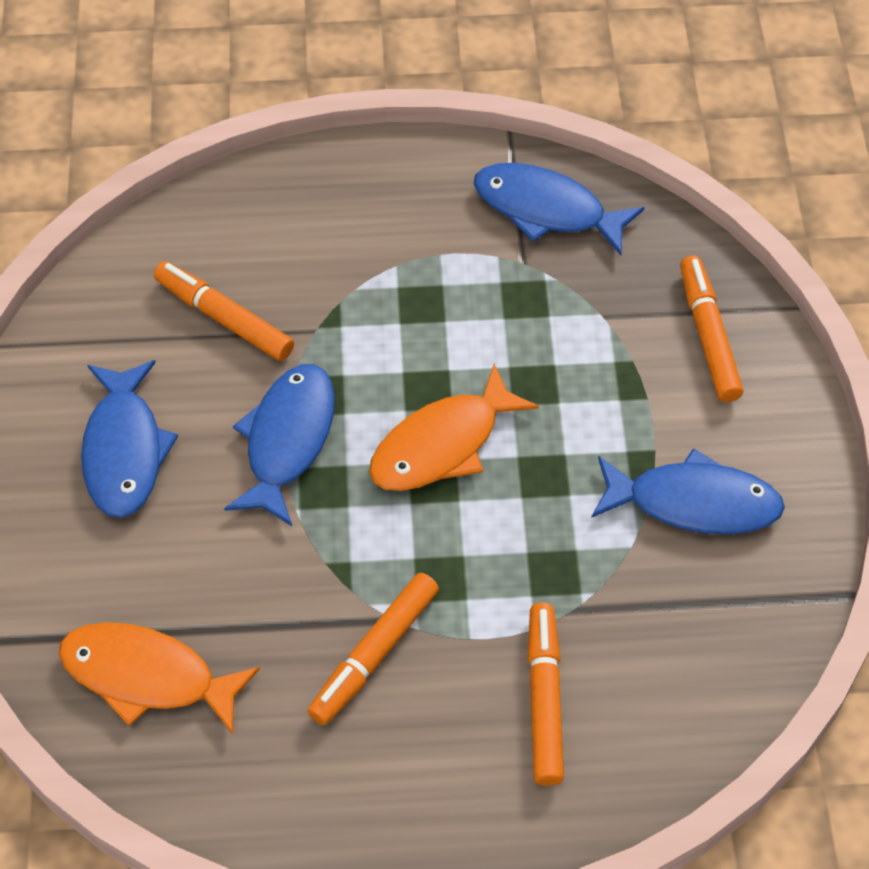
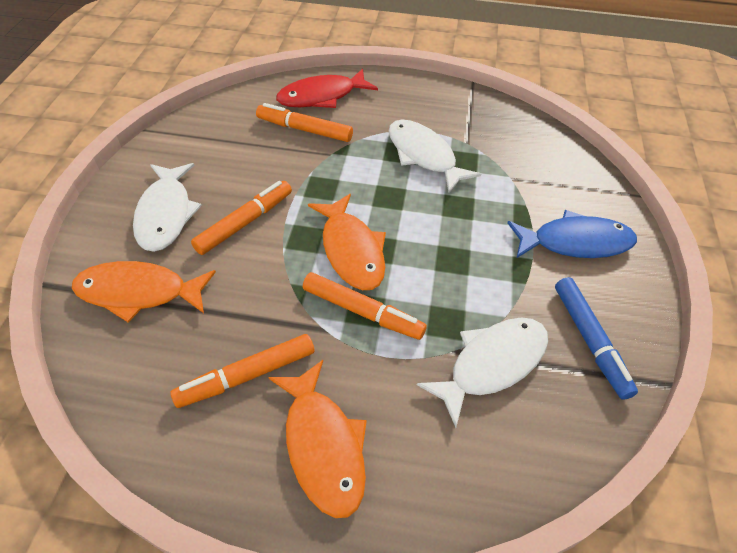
blue fish: 4 -> 1
blue marker: 0 -> 1
orange fish: 2 -> 3
red fish: 0 -> 1
white fish: 0 -> 3

